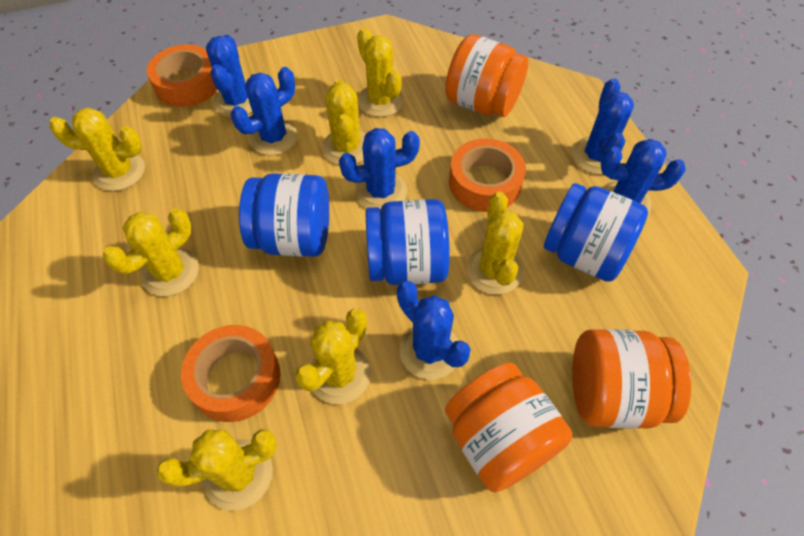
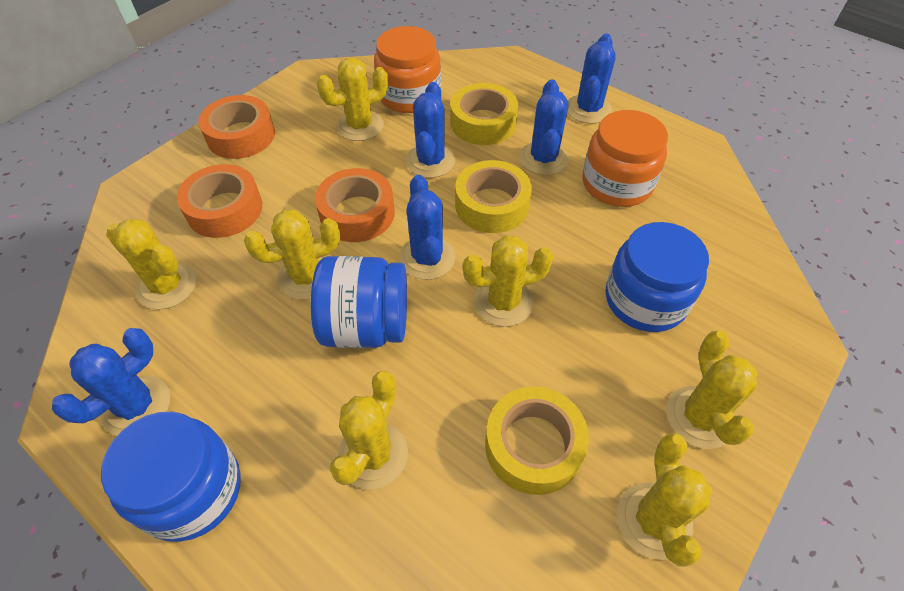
blue cactus: 6 -> 5
orange jar: 3 -> 2
yellow tape: 0 -> 3

